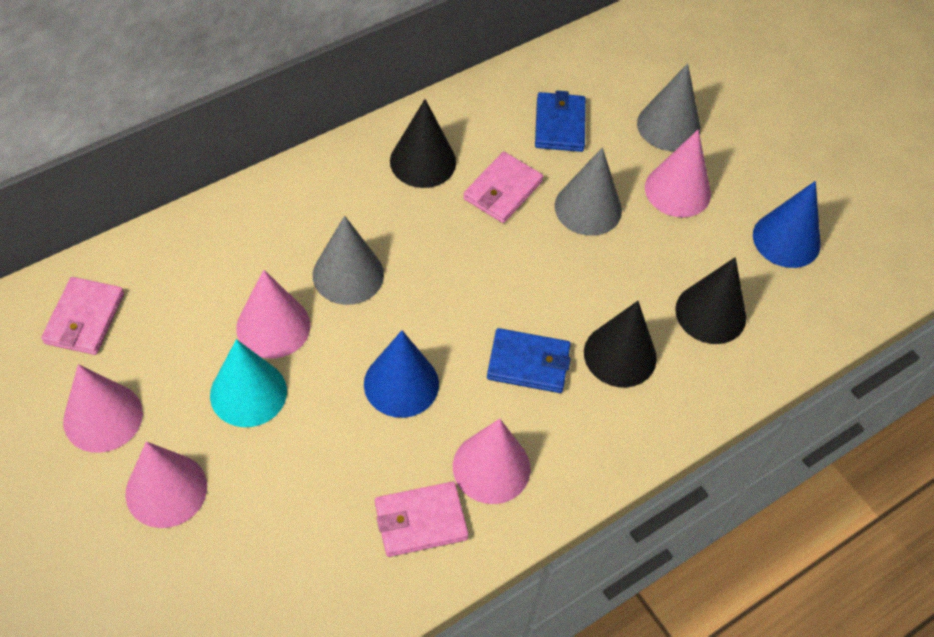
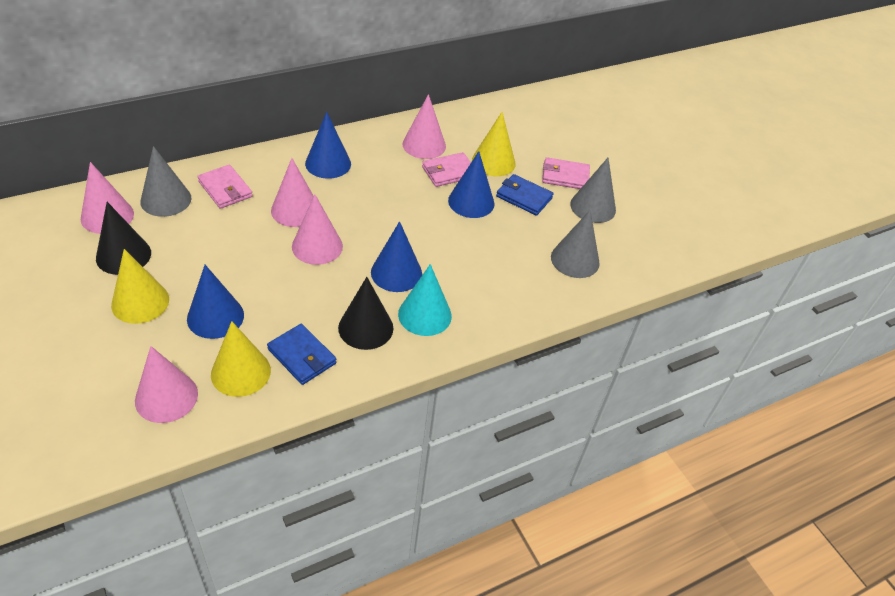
black cone: 3 -> 2
blue cone: 2 -> 4
yellow cone: 0 -> 3

